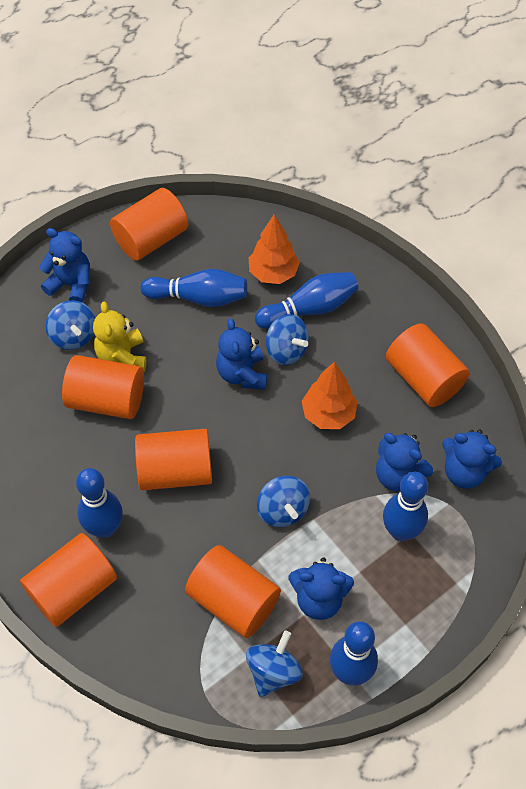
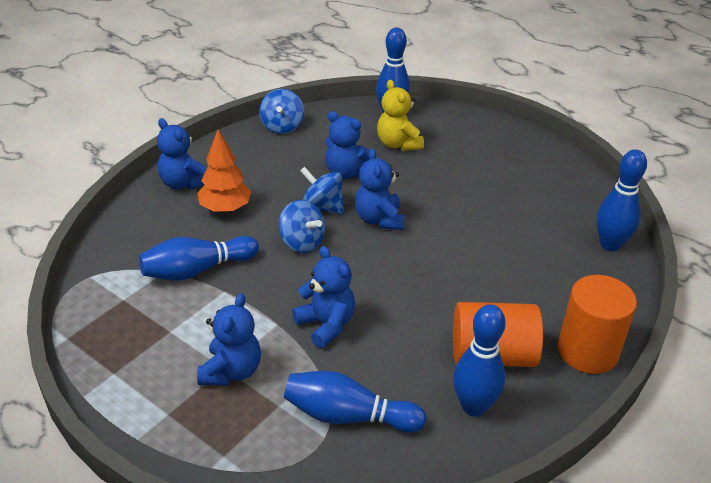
blue spinning top: 4 -> 3
orange cylinder: 6 -> 2
orange tree: 2 -> 1

